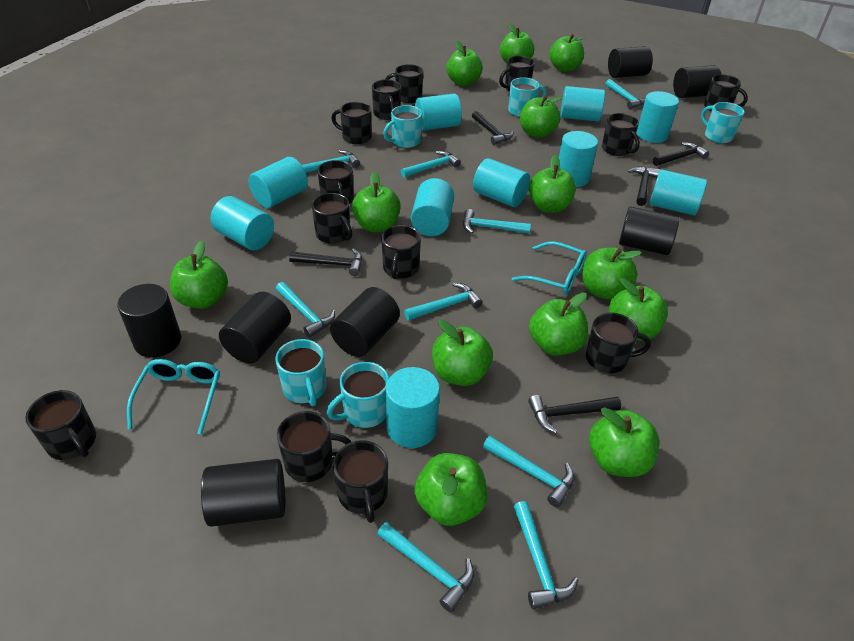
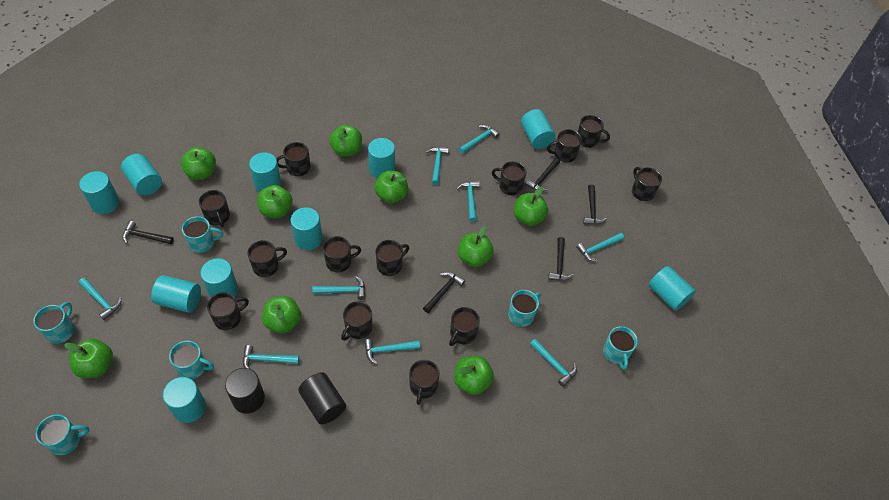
black cylinder: 7 -> 2
green apple: 13 -> 9
turquoise glasses: 2 -> 0
turquoise mug: 5 -> 6

